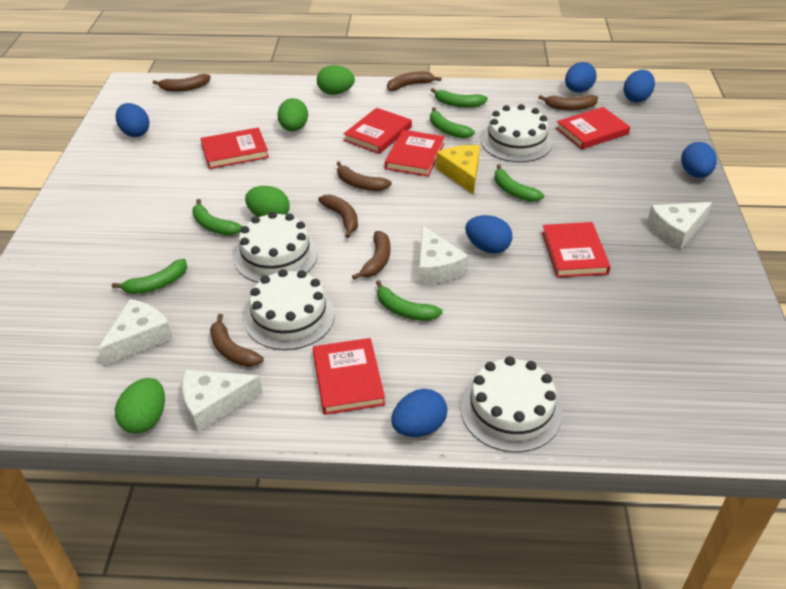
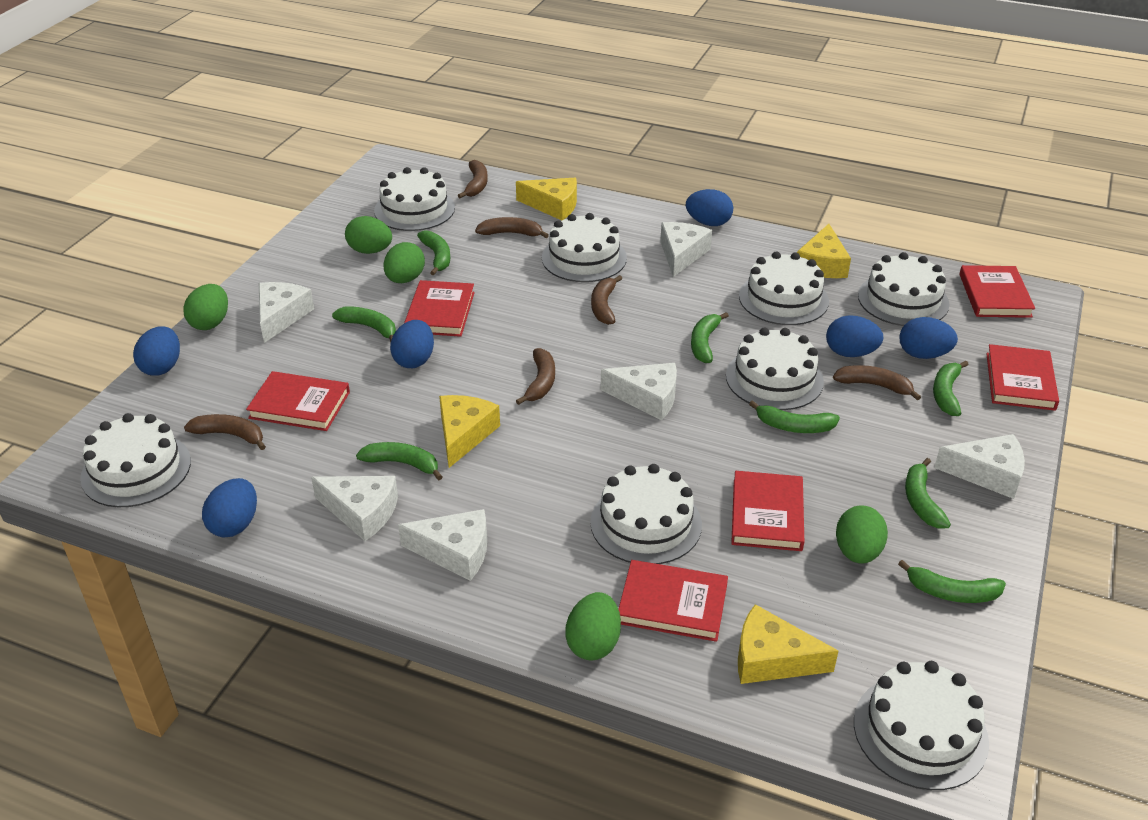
brown banana: 7 -> 6
green banana: 6 -> 8
green egg: 4 -> 5
white cake: 4 -> 8
white cheese: 4 -> 6
yellow cheese: 1 -> 4

